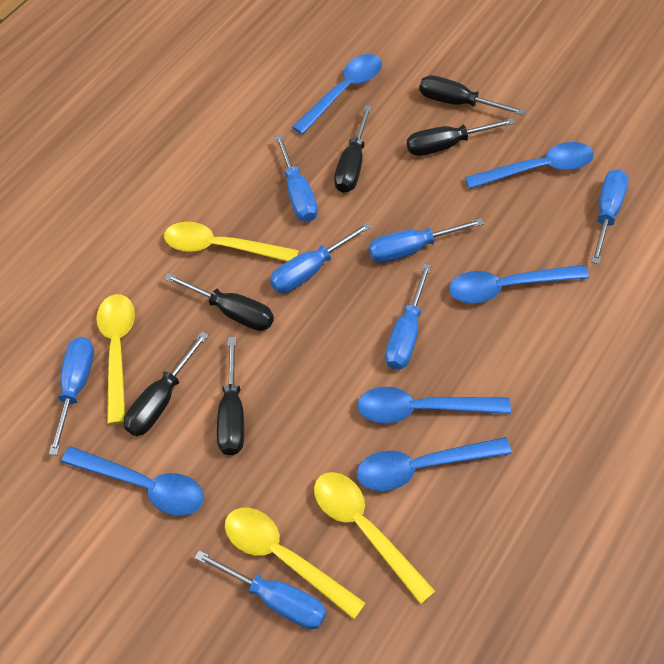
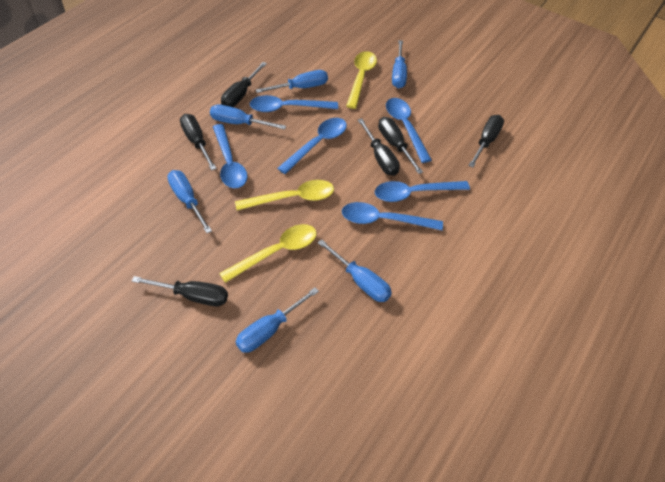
blue screwdriver: 7 -> 6
yellow spoon: 4 -> 3

